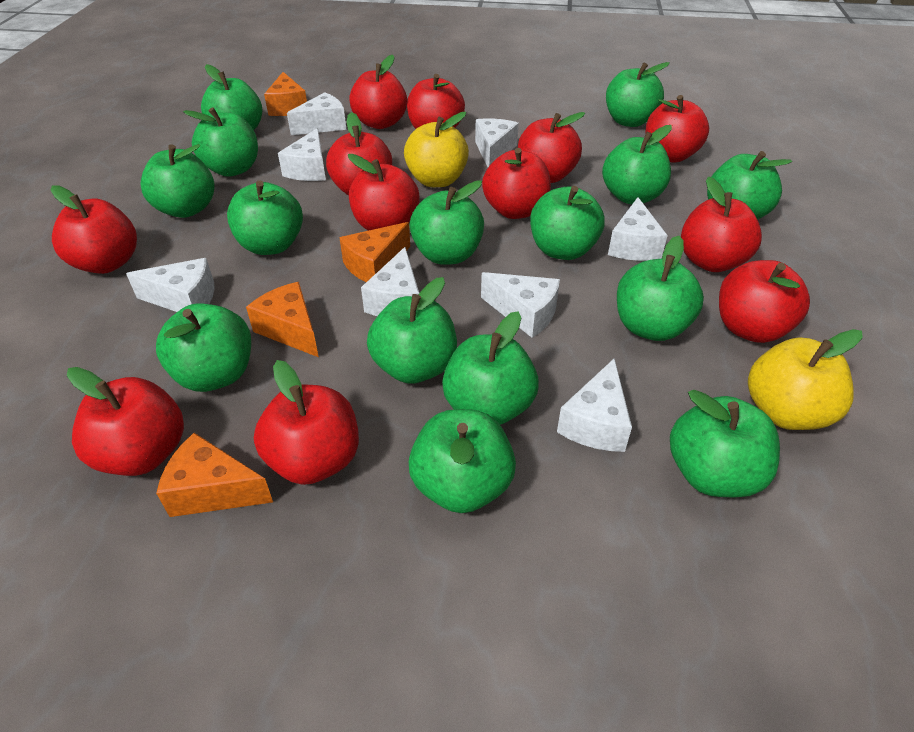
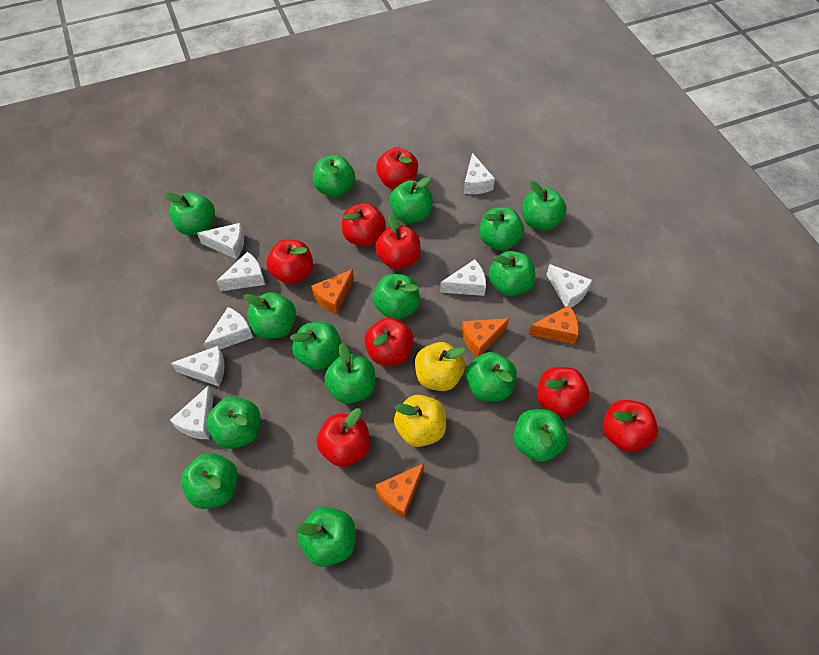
red apple: 12 -> 8

